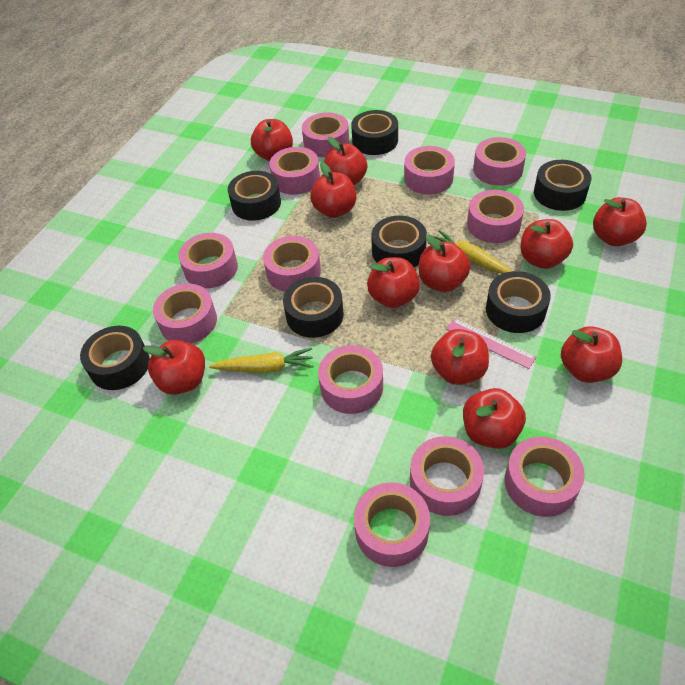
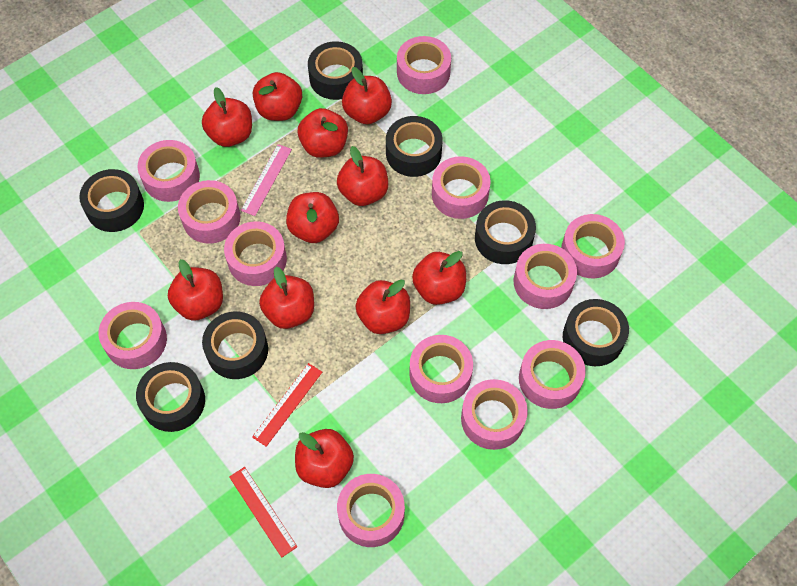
red ruler: 0 -> 2
yellow carrot: 2 -> 0

